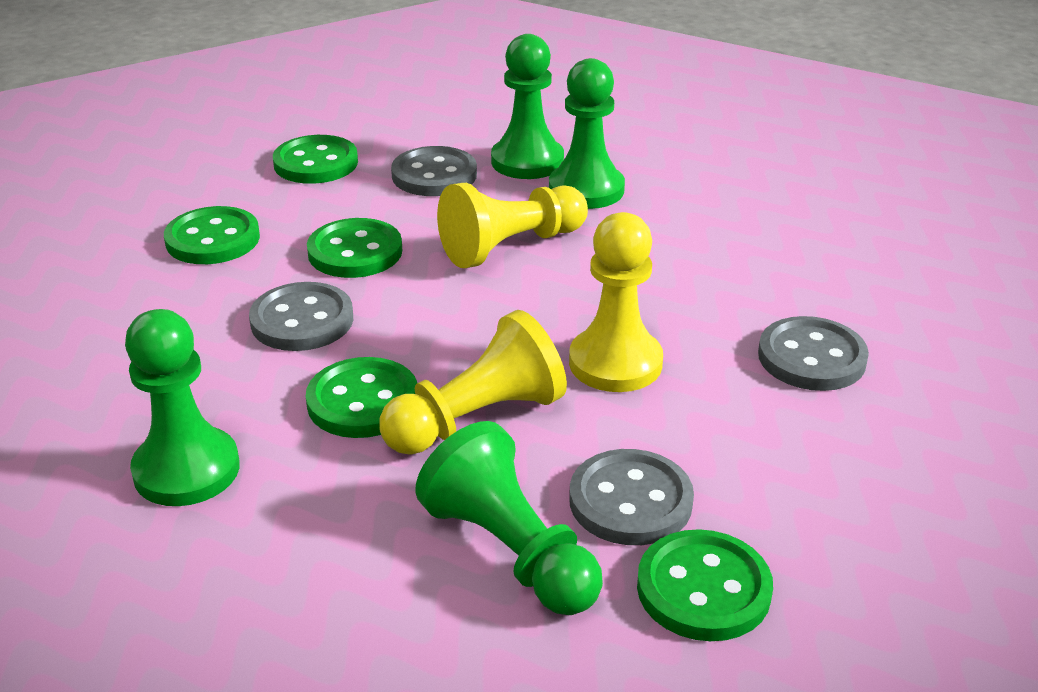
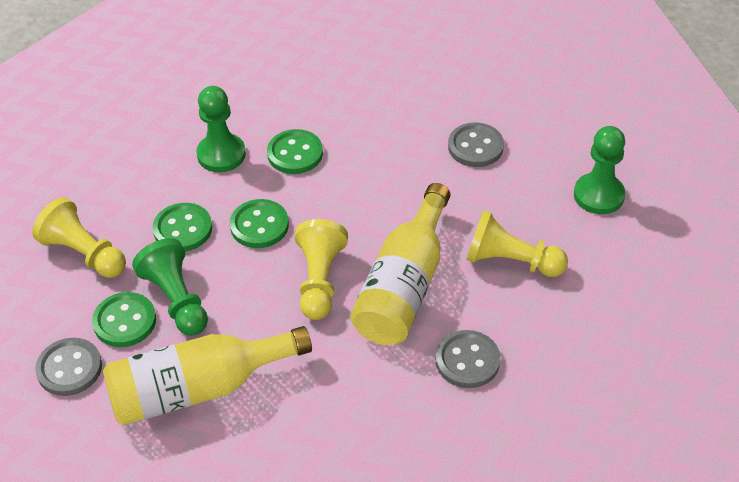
green button: 5 -> 4
green pawn: 4 -> 3
grey button: 4 -> 3
yellow bottle: 0 -> 2

